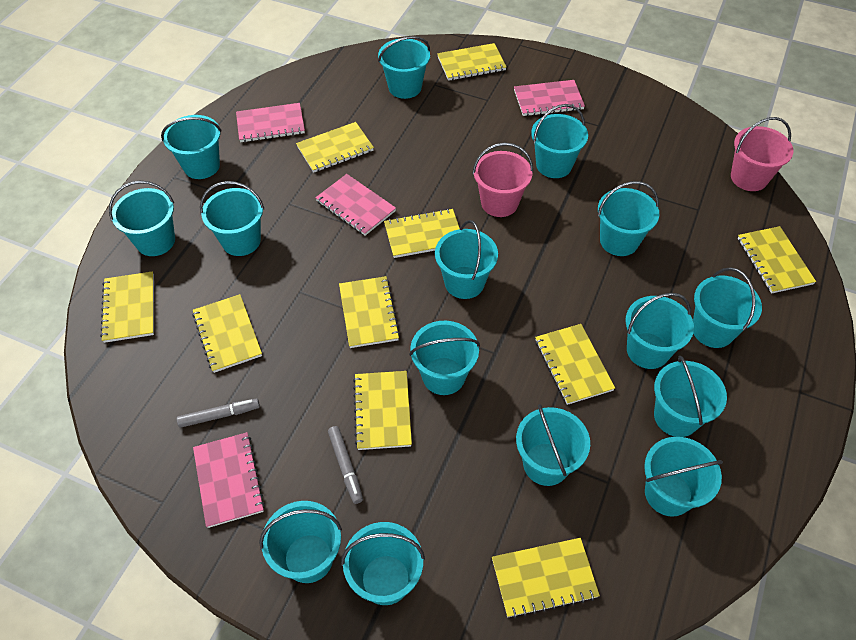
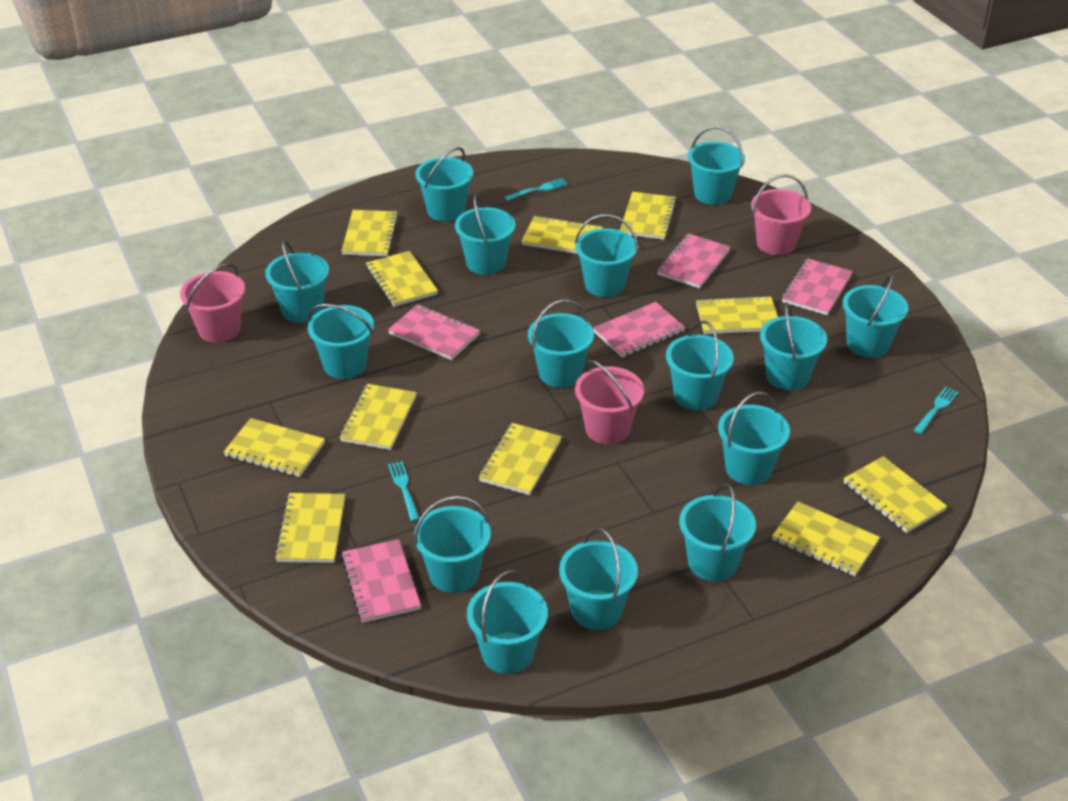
grey marker: 2 -> 0
pink bucket: 2 -> 3
pink notebook: 4 -> 5
turquoise fork: 0 -> 3
yellow notebook: 10 -> 11

